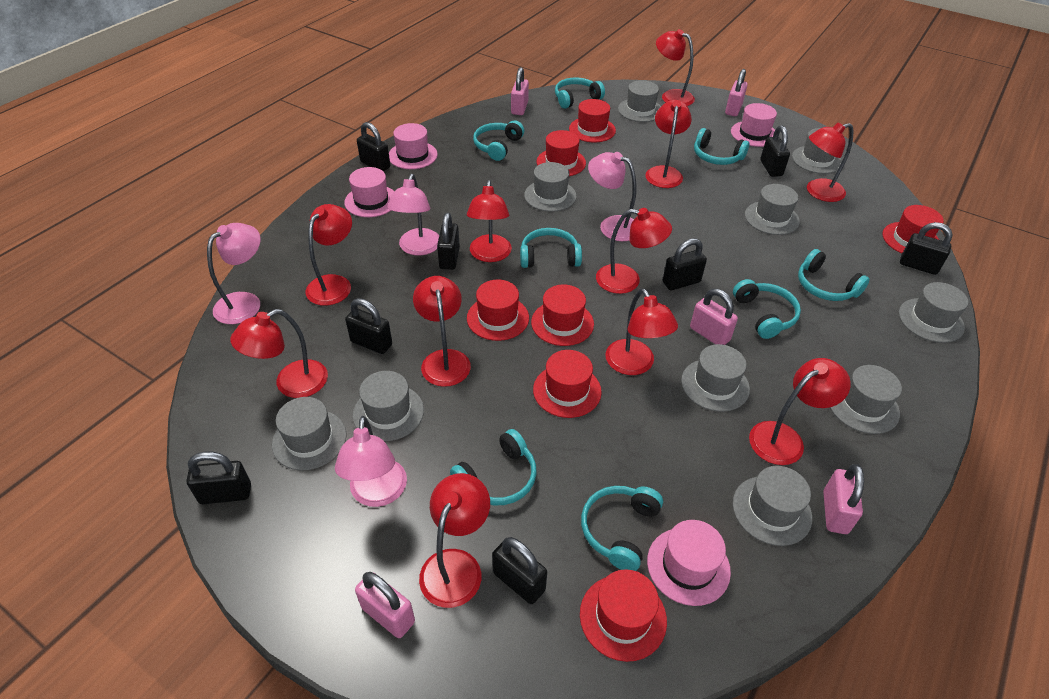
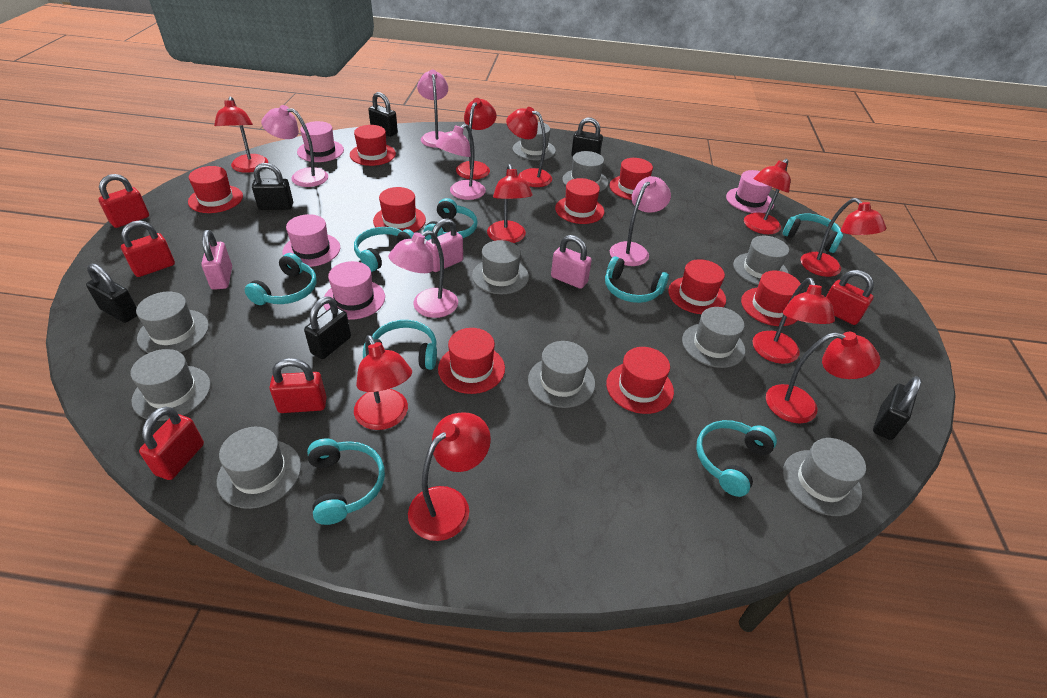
black padlock: 8 -> 6
pink lamp: 4 -> 5
pink padlock: 5 -> 3
red hat: 7 -> 9
red lamp: 11 -> 10
red padlock: 0 -> 5

